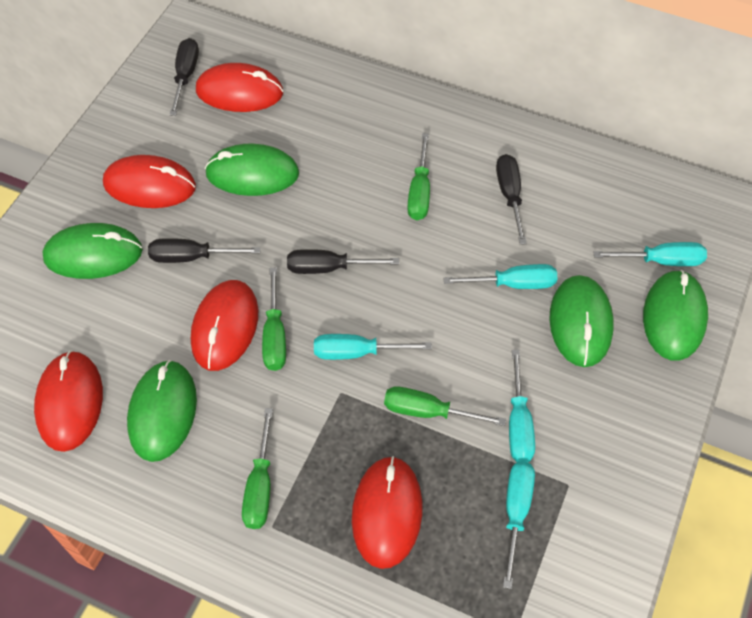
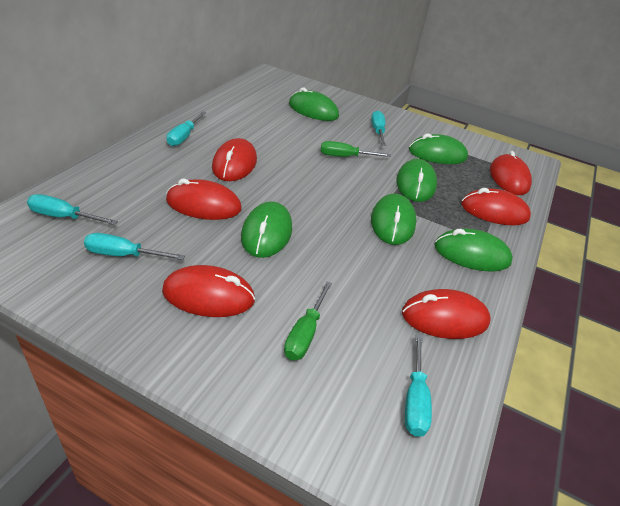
black screwdriver: 4 -> 0
green mouse: 5 -> 6
green screwdriver: 4 -> 2
red mouse: 5 -> 6

